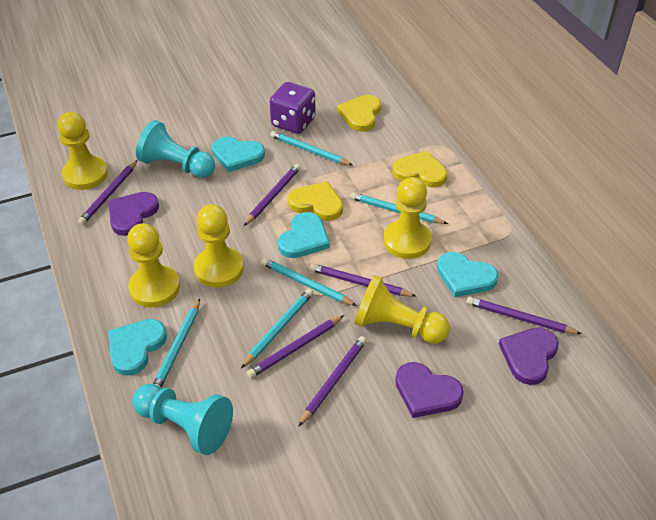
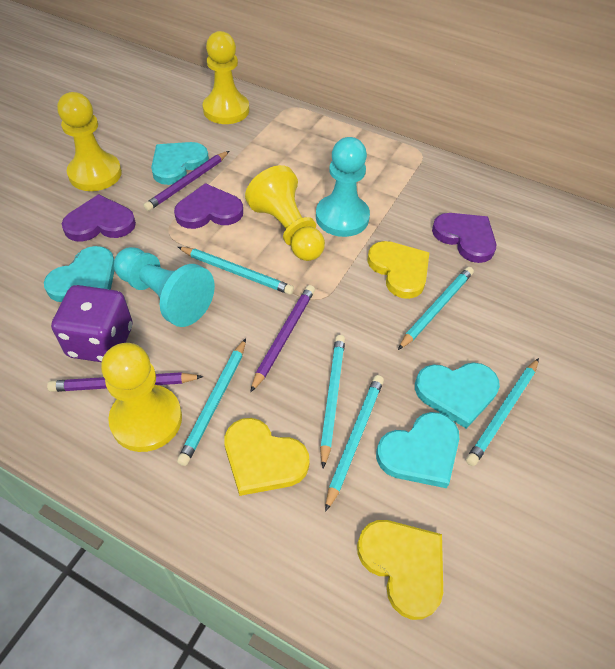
purple pencil: 6 -> 3
turquoise pencil: 5 -> 6
yellow pawn: 5 -> 4

